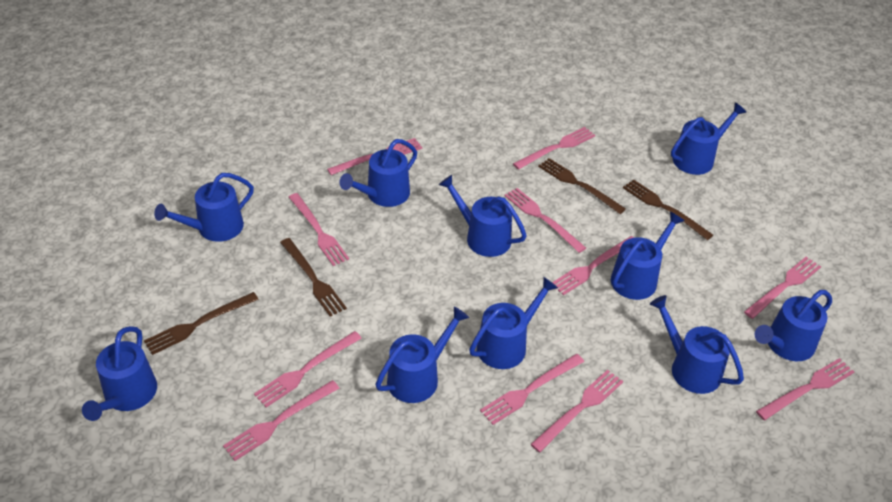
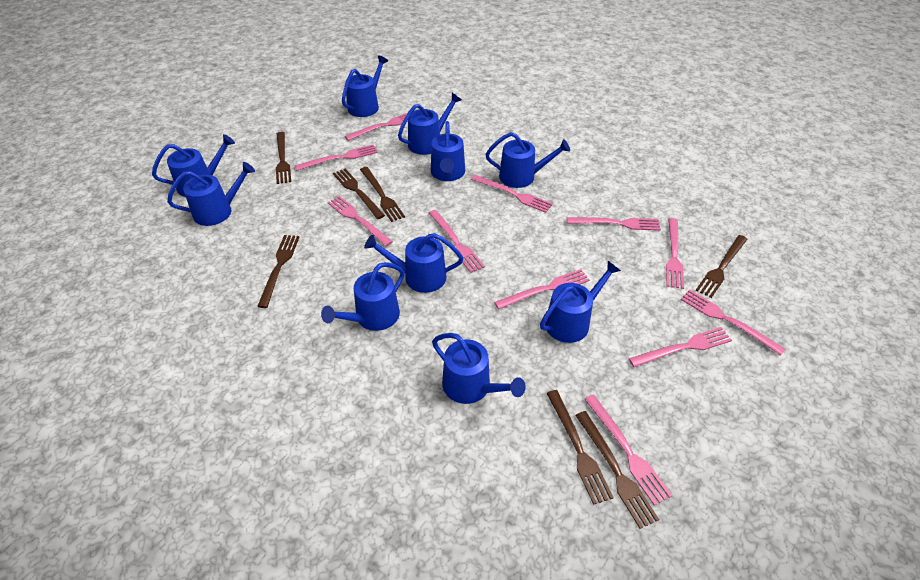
brown fork: 4 -> 7

